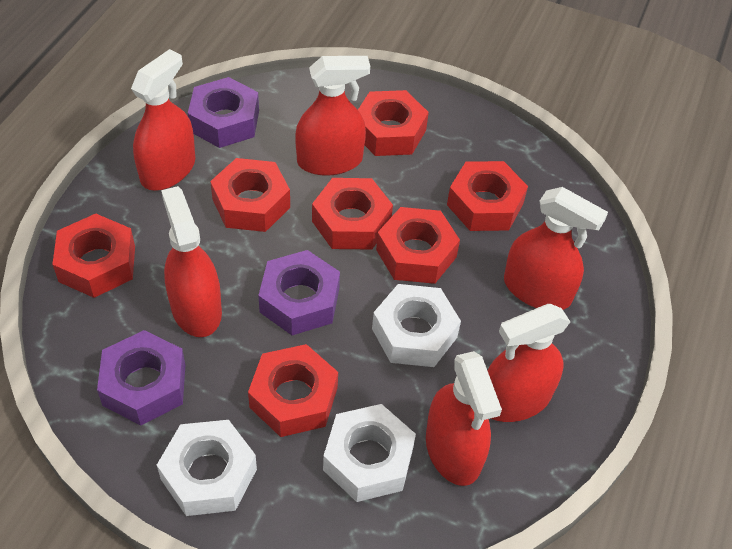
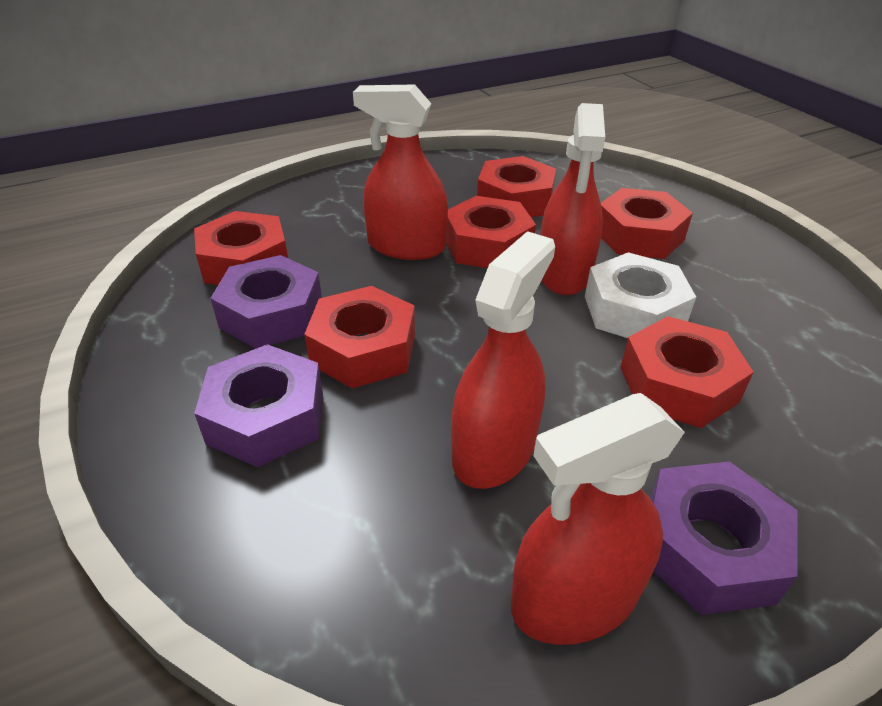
red nut: 7 -> 6
red spray bottle: 6 -> 4
white nut: 3 -> 1

